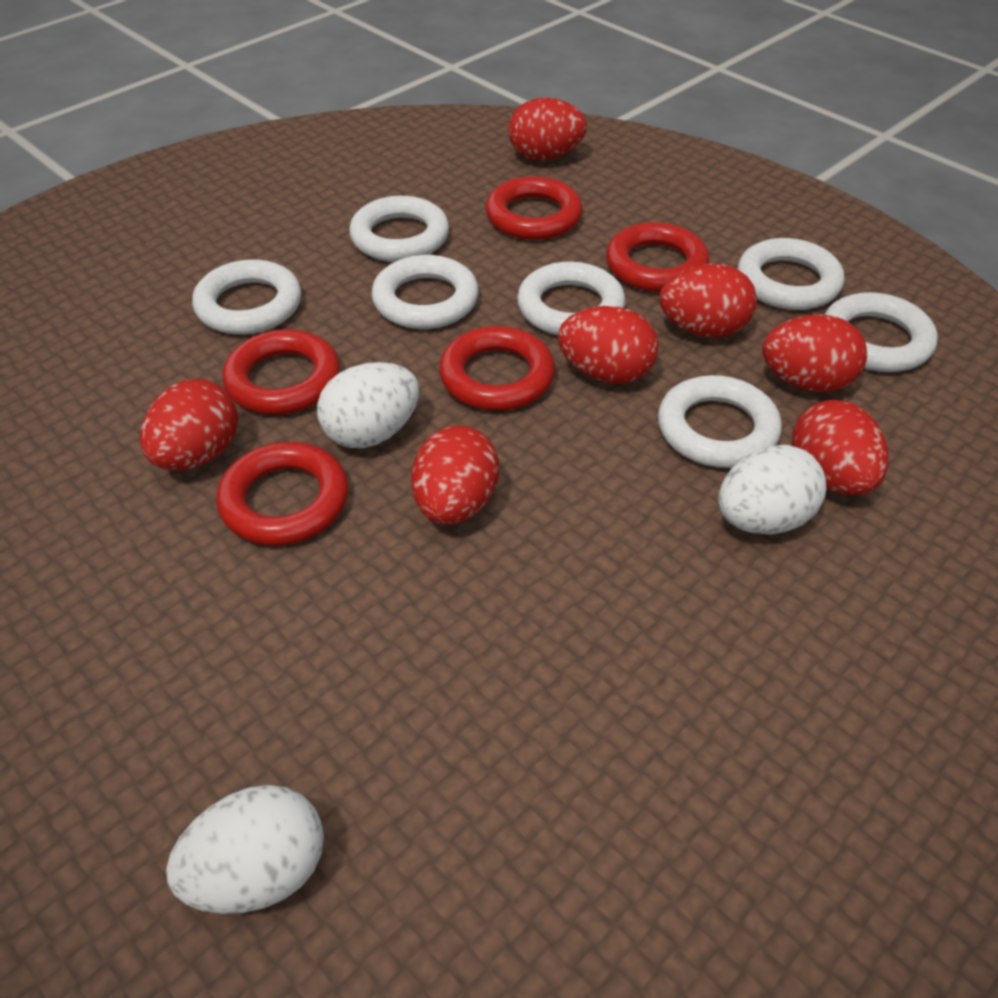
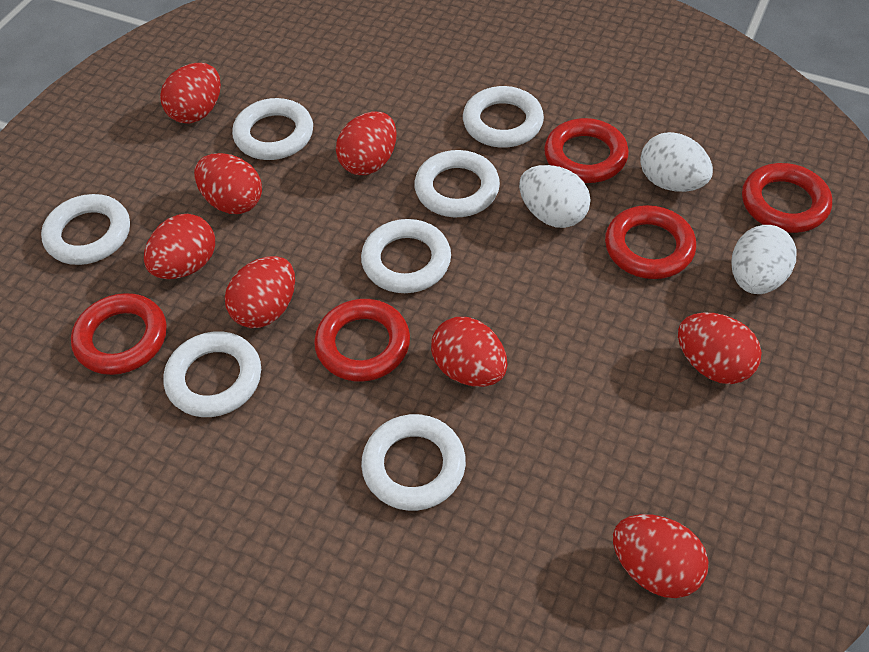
red egg: 7 -> 8

